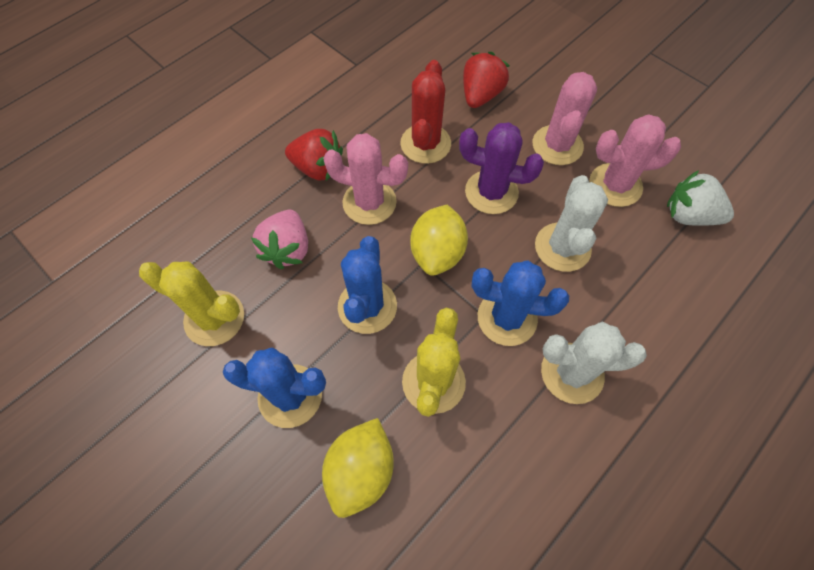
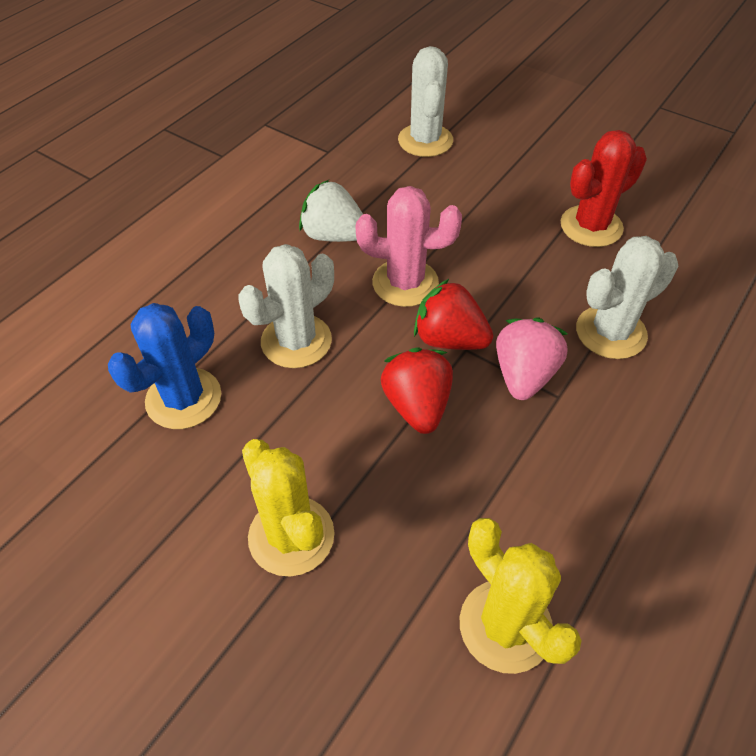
blue cactus: 3 -> 1
pink cactus: 3 -> 1
purple cactus: 1 -> 0
white cactus: 2 -> 3
yellow lemon: 2 -> 0

